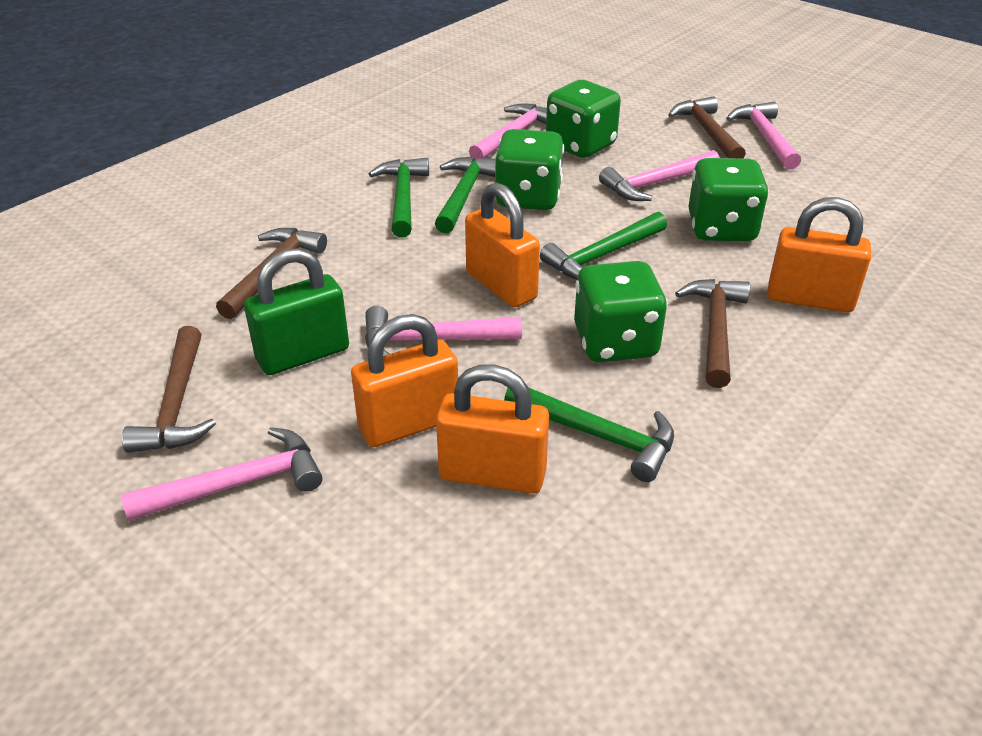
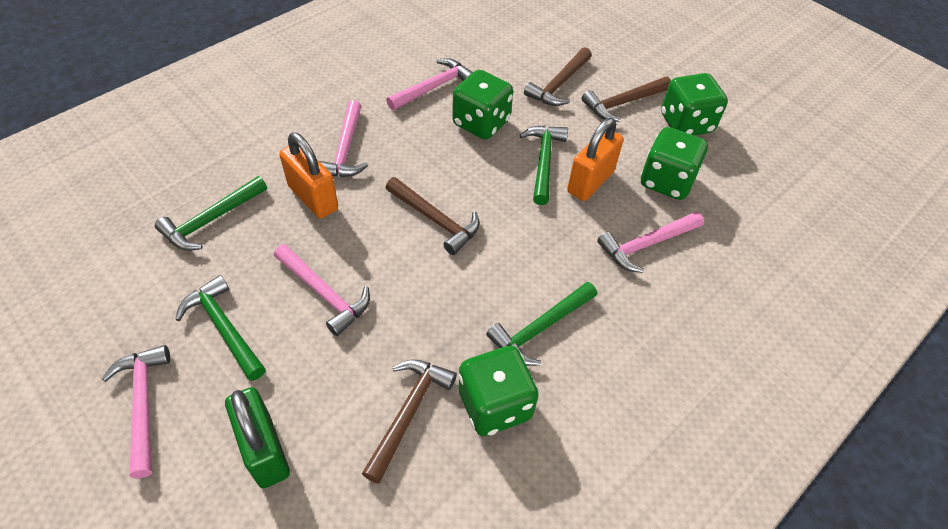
orange padlock: 4 -> 2

